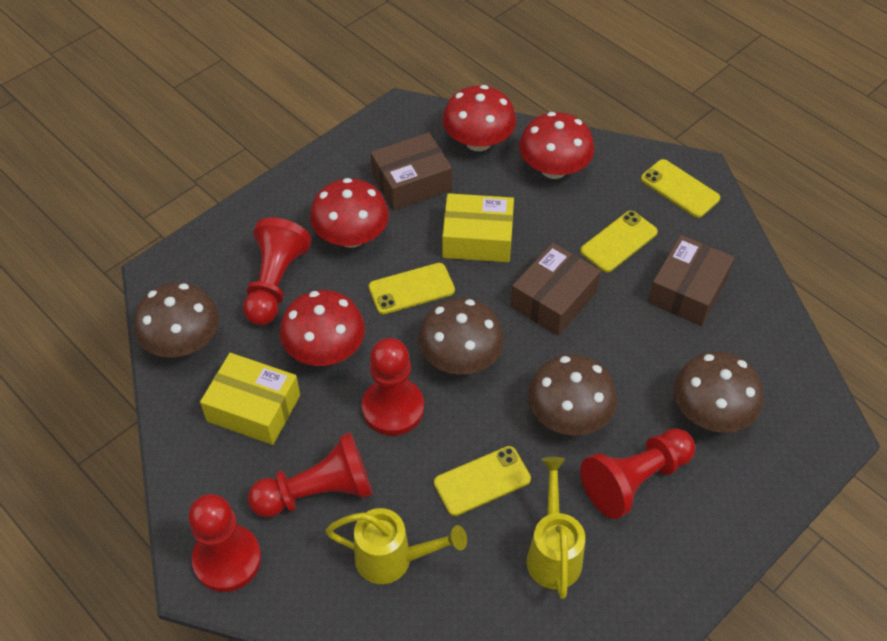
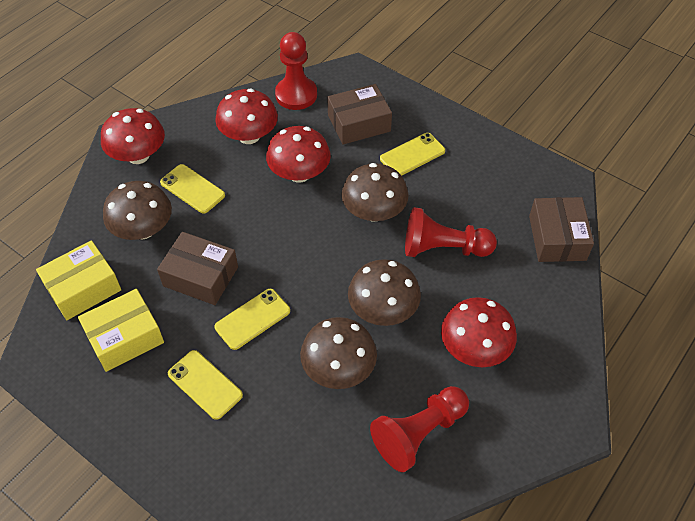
red pawn: 5 -> 3
yellow watering can: 2 -> 0

